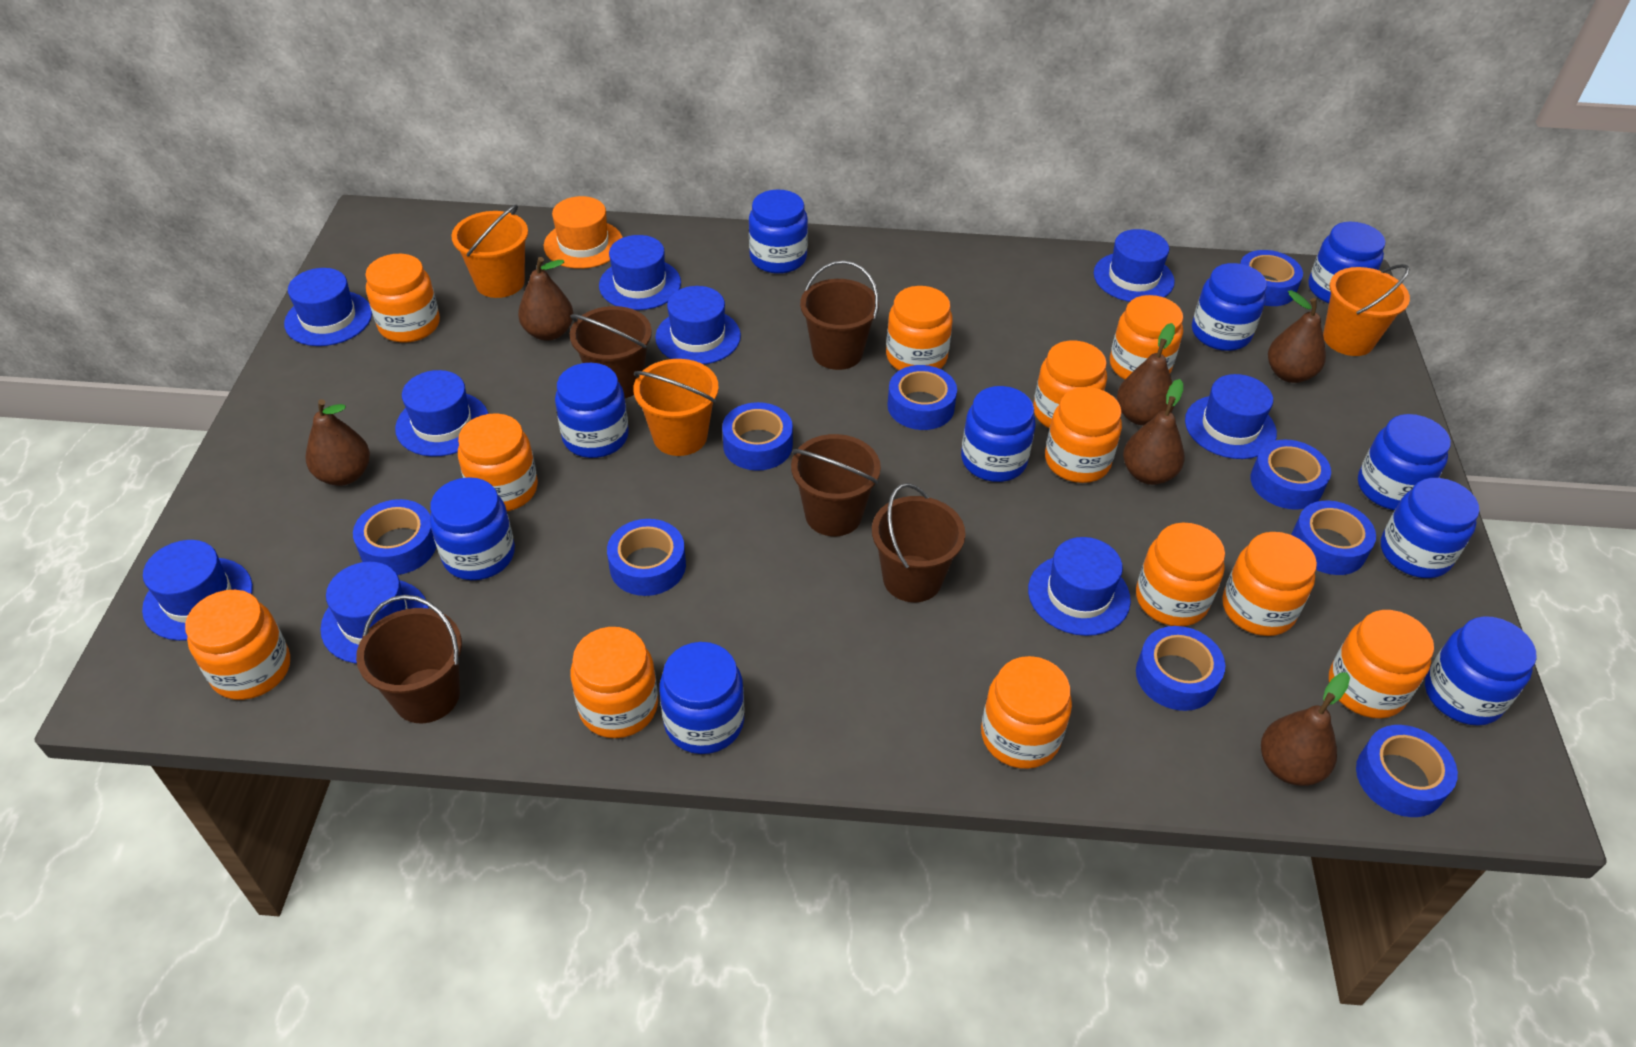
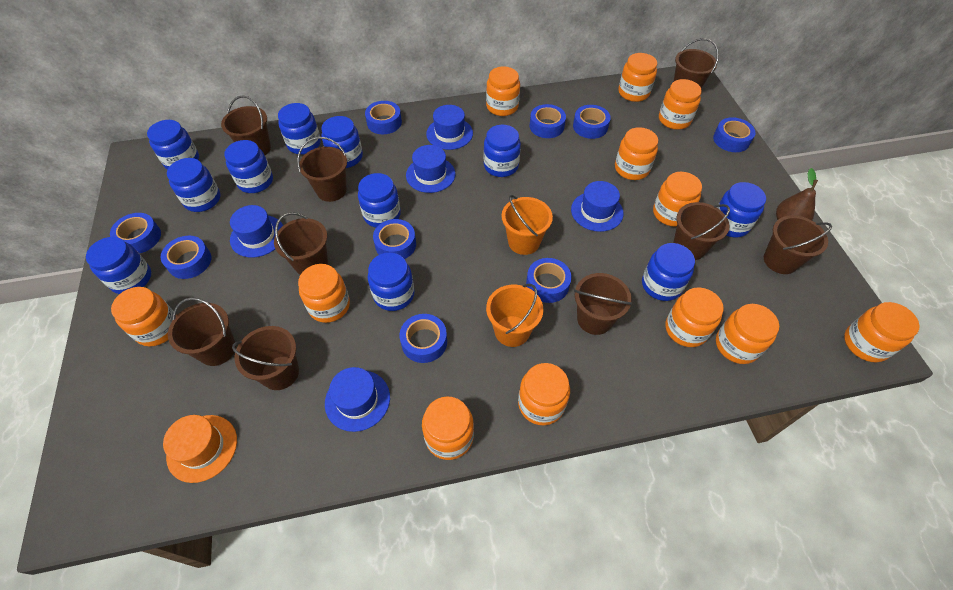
blue hat: 9 -> 5
blue jar: 10 -> 11
brown bucket: 5 -> 9
brown pear: 6 -> 1
orange bucket: 3 -> 2

